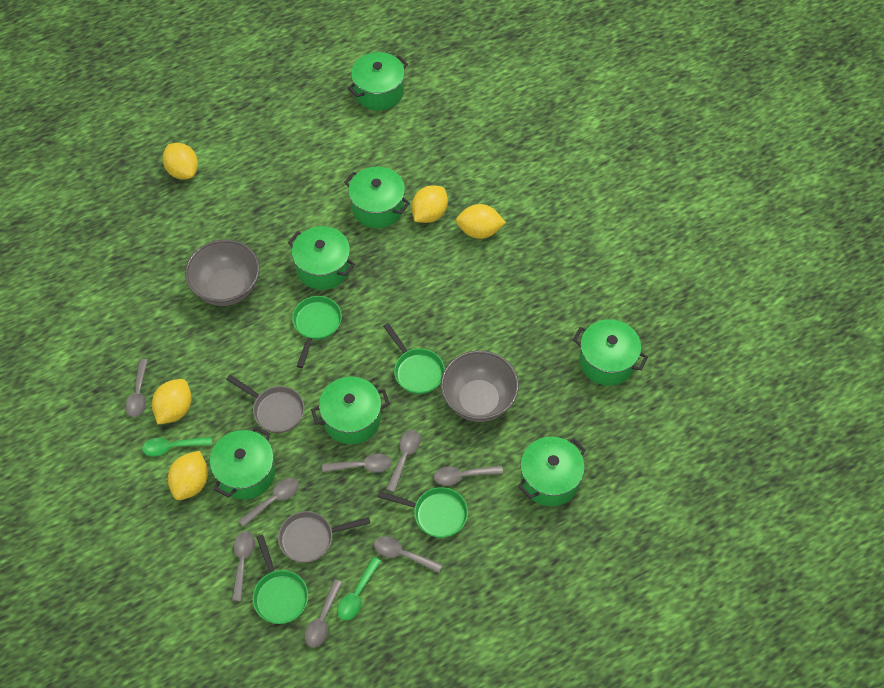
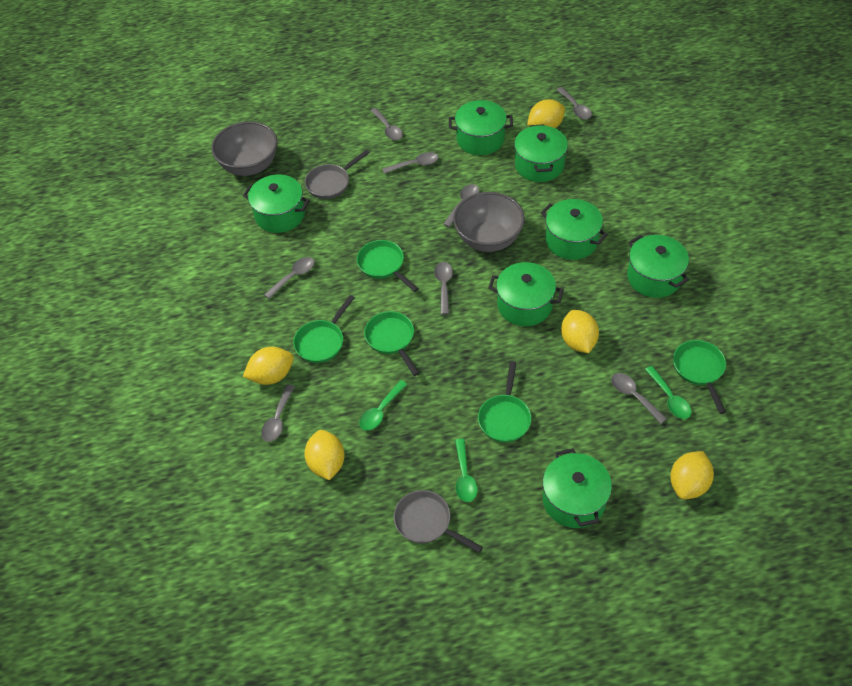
green pan: 4 -> 5
green spoon: 2 -> 3

